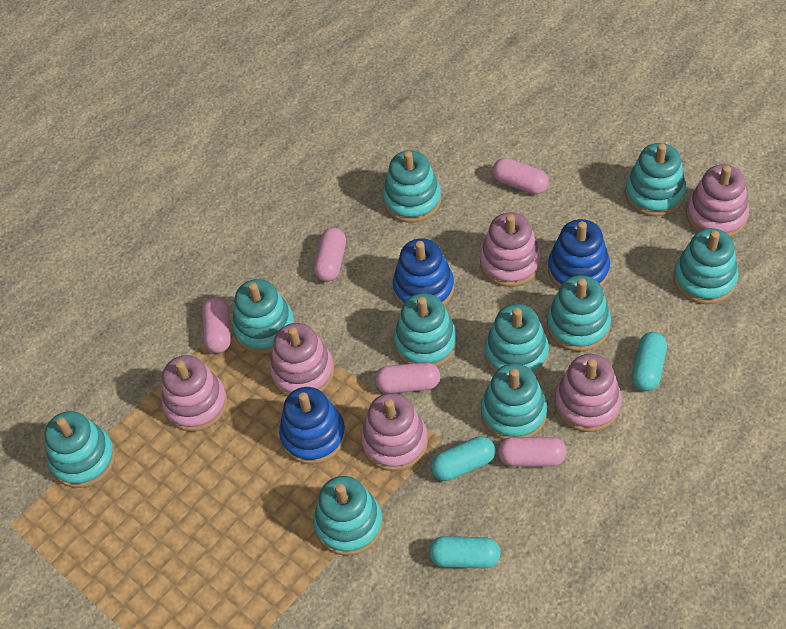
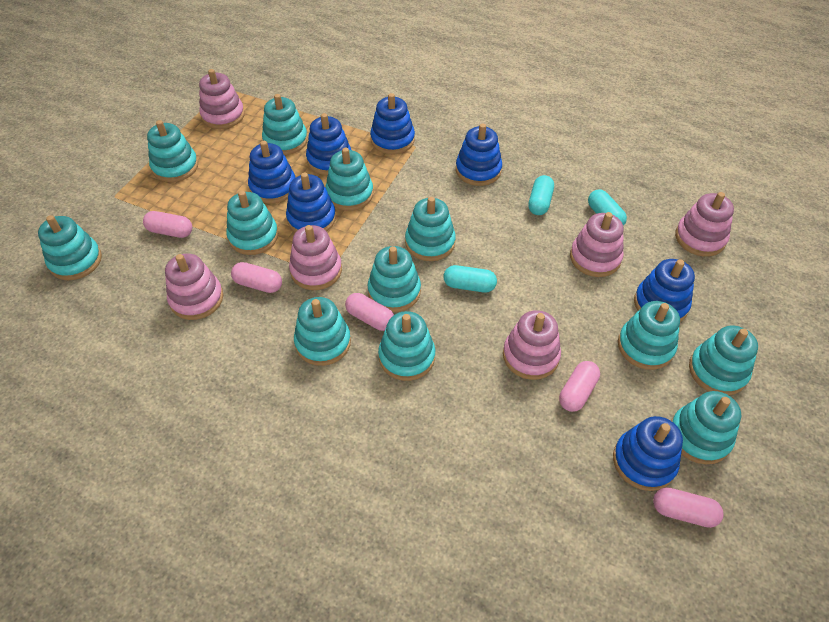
blue stacking toy: 3 -> 7
turquoise stacking toy: 10 -> 12

